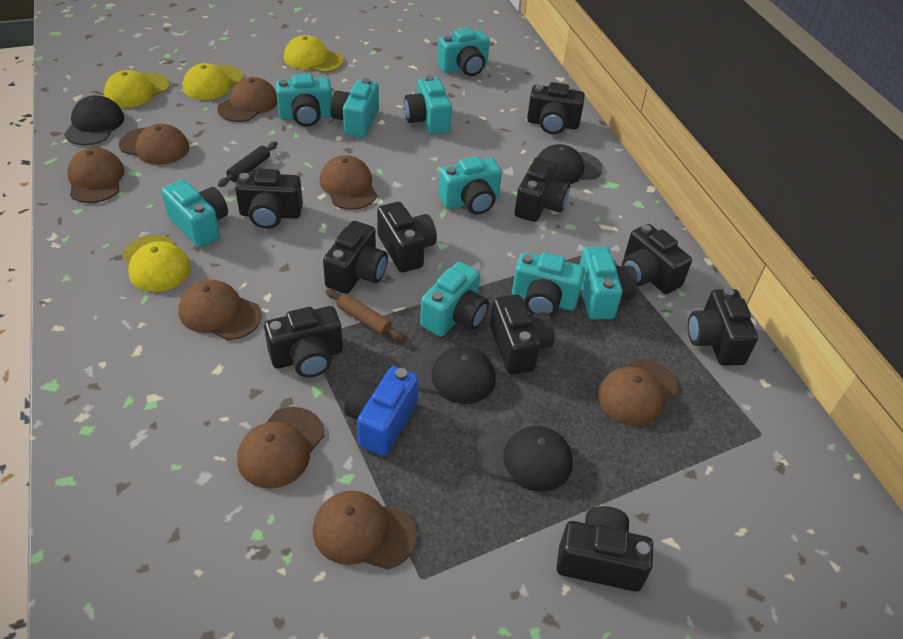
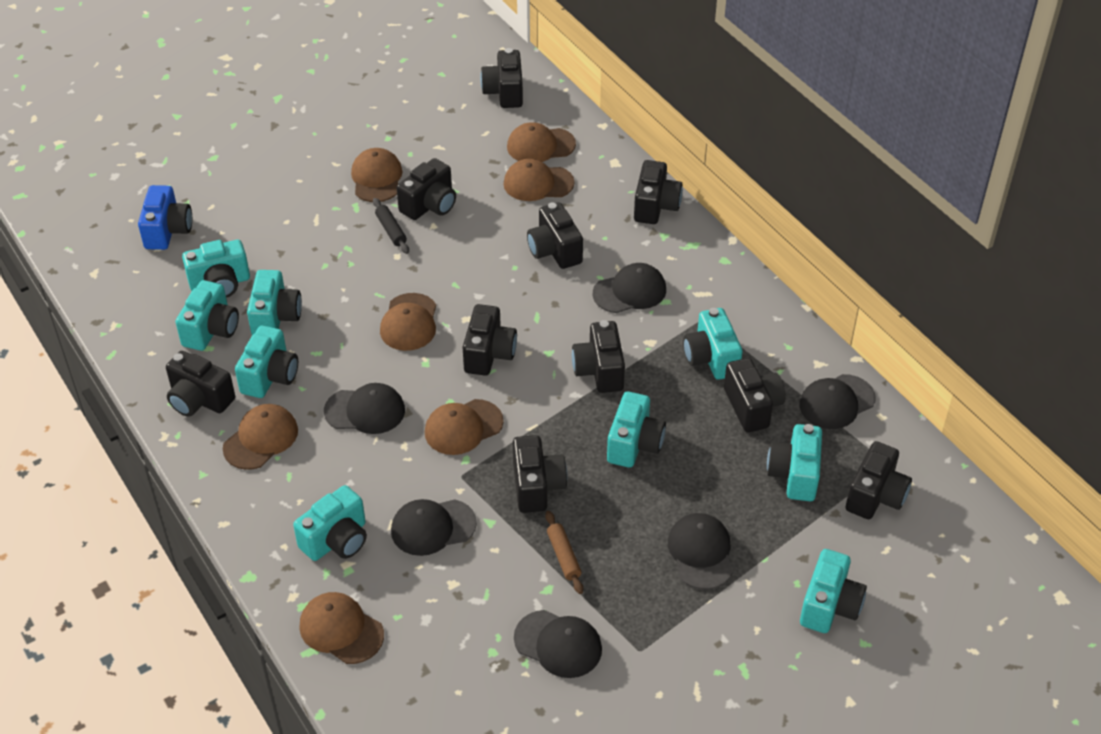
black cap: 4 -> 6
brown cap: 8 -> 7
yellow cap: 4 -> 0

